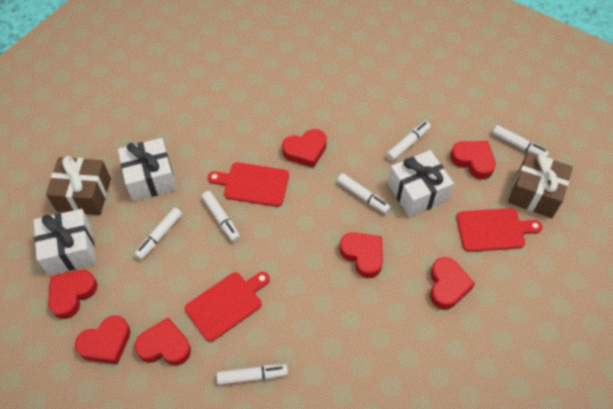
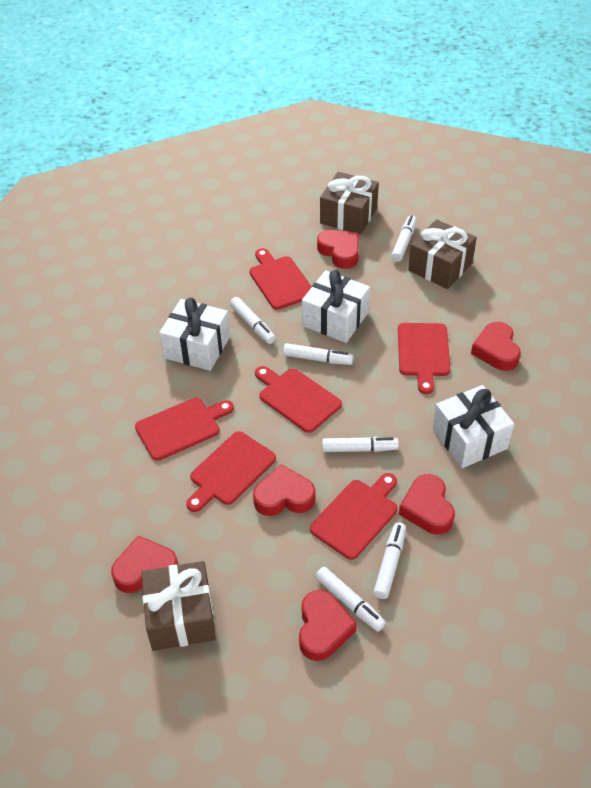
brown gift: 2 -> 3
red cutting board: 3 -> 6
red heart: 7 -> 6

